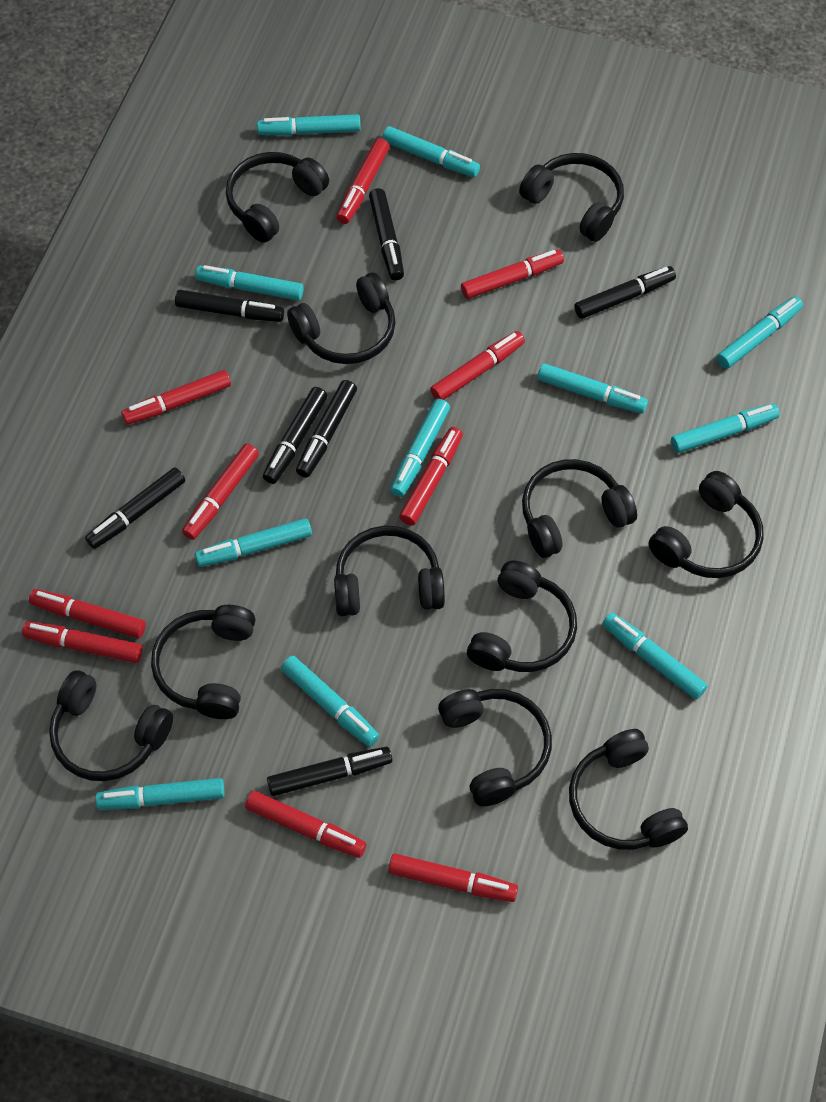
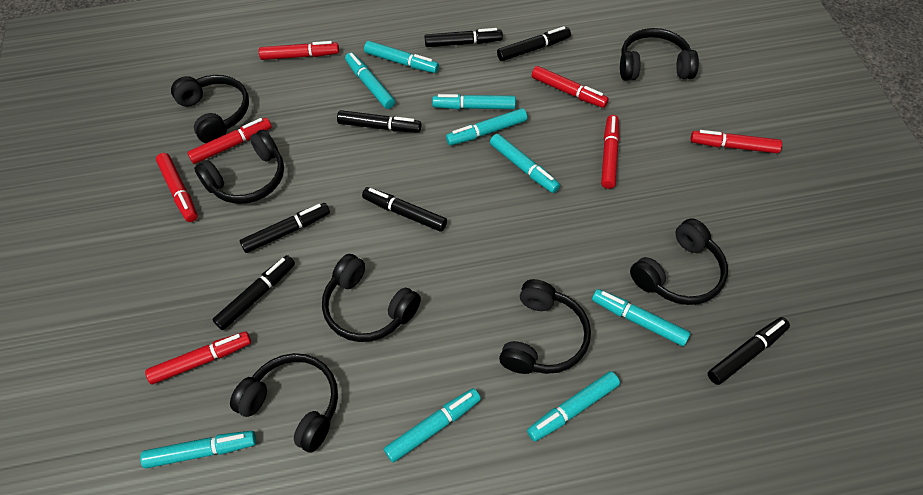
black headphones: 11 -> 7
red marker: 10 -> 7
turquoise marker: 11 -> 9

